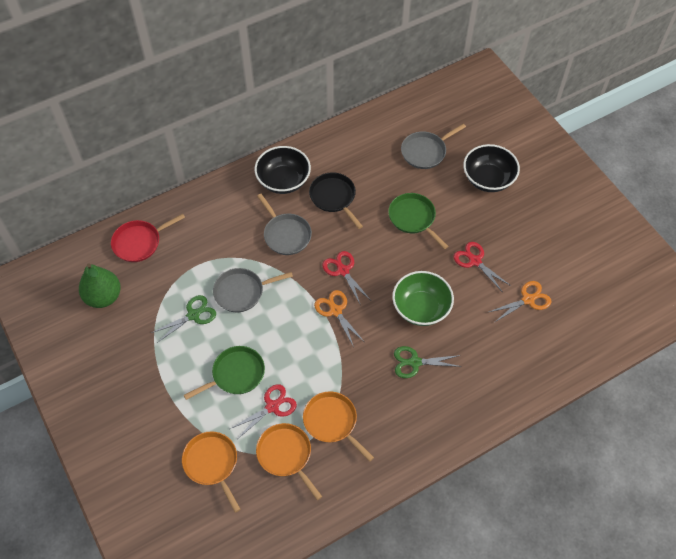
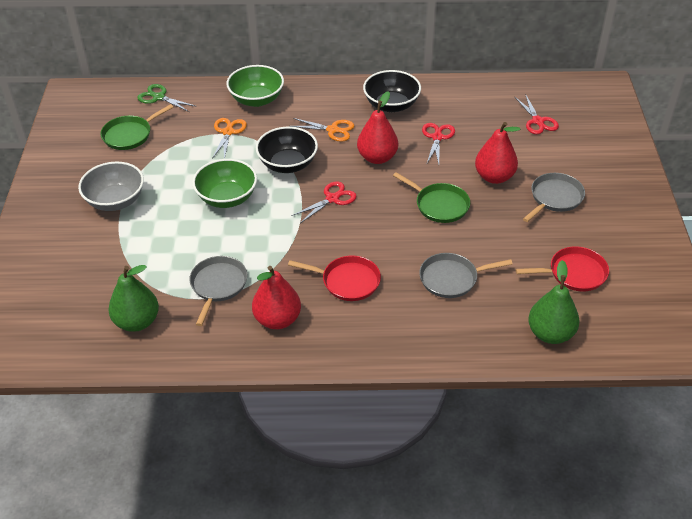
black pan: 1 -> 0
green bowl: 1 -> 2
green pear: 1 -> 2
green scissors: 2 -> 1
grey bowl: 0 -> 1
orange pan: 3 -> 0
red pan: 1 -> 2
red pear: 0 -> 3

